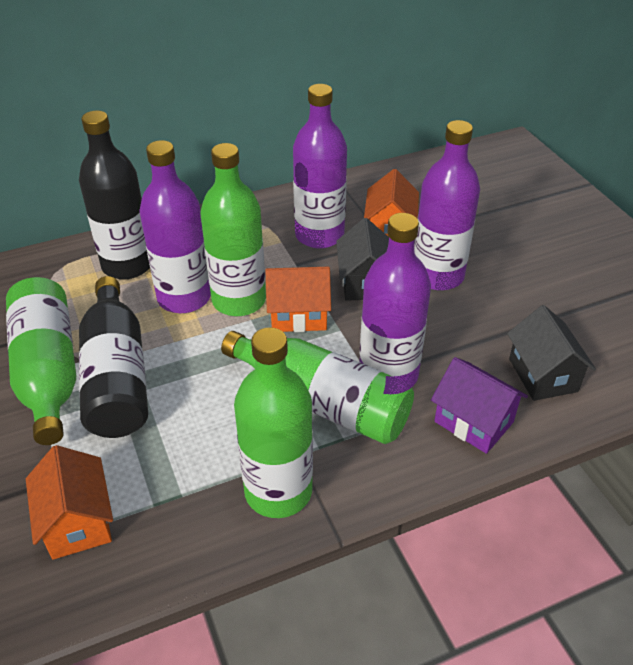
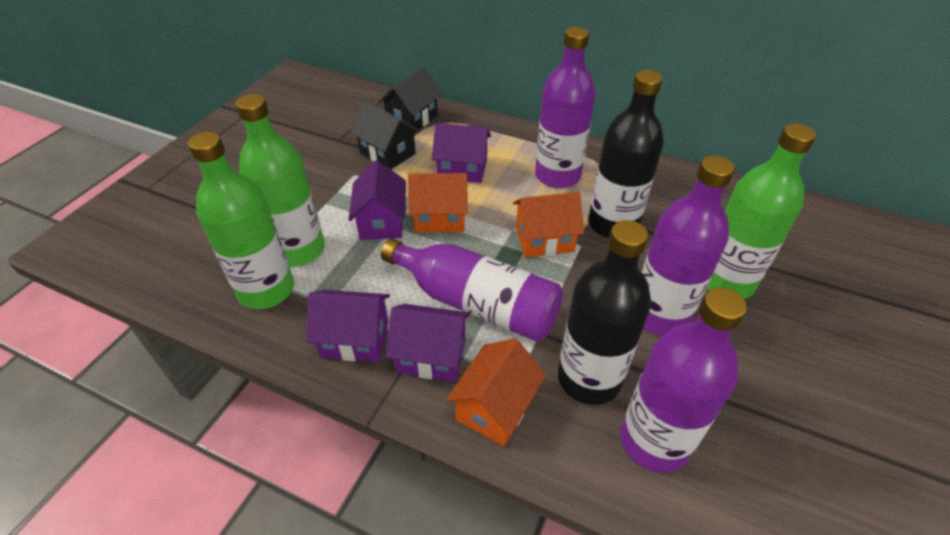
green bottle: 4 -> 3
purple house: 1 -> 4

